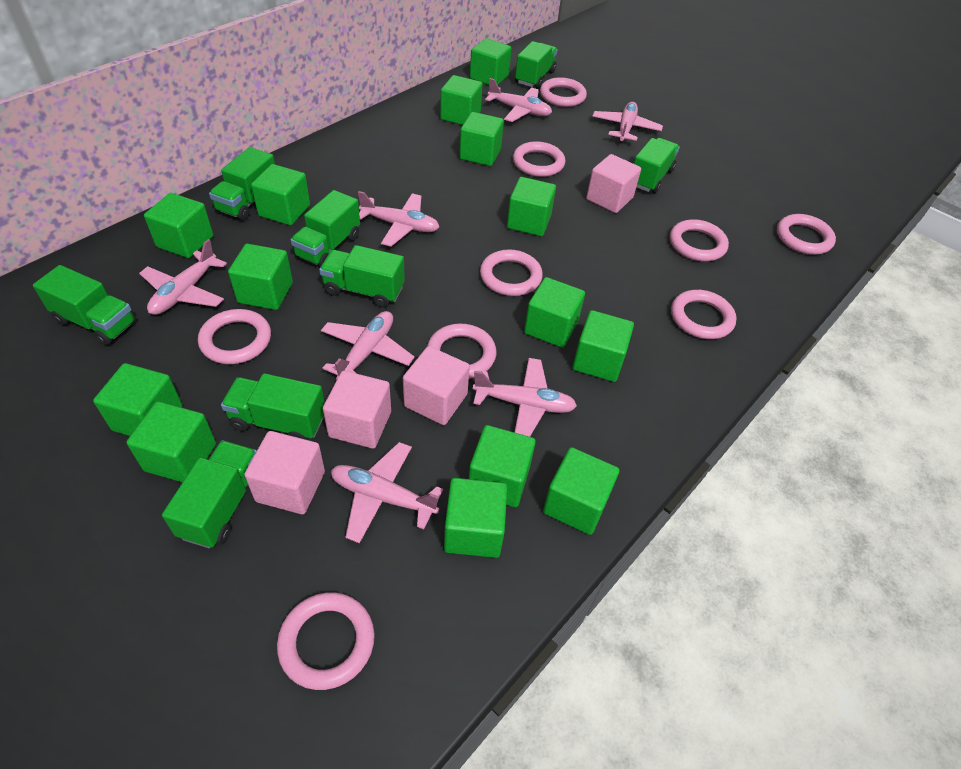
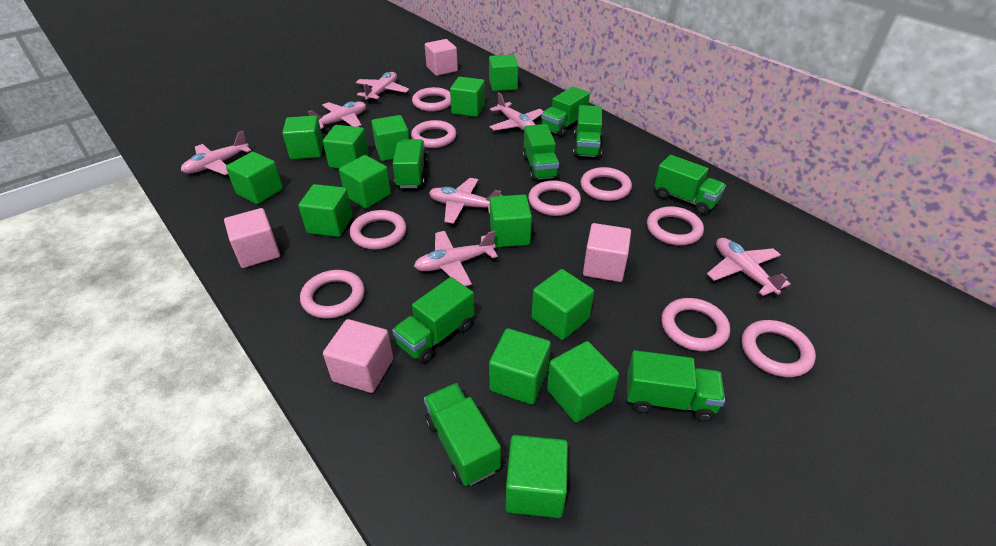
green cube: 14 -> 13

